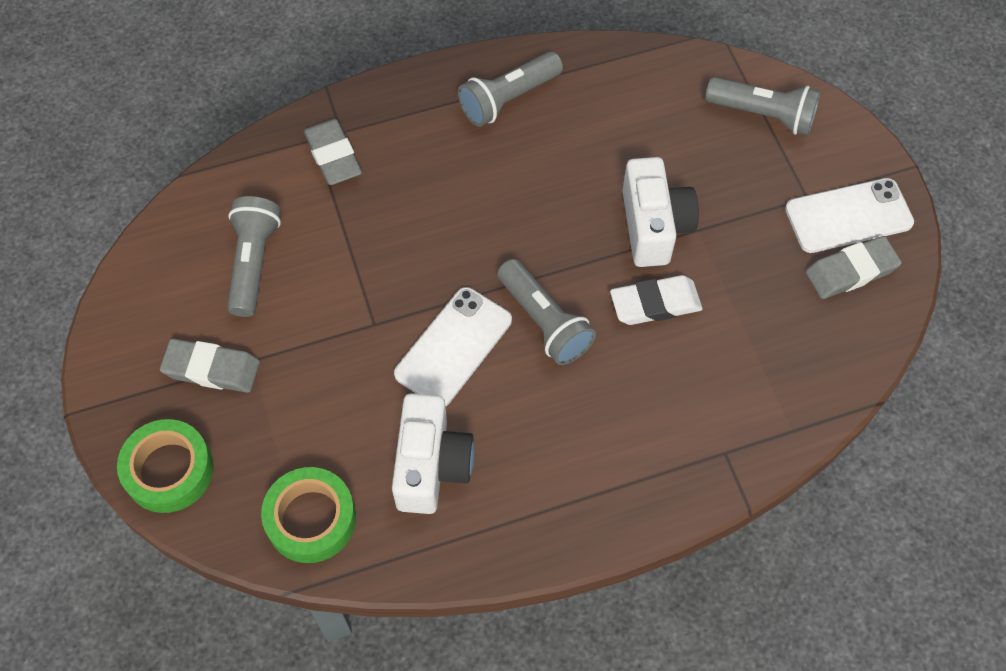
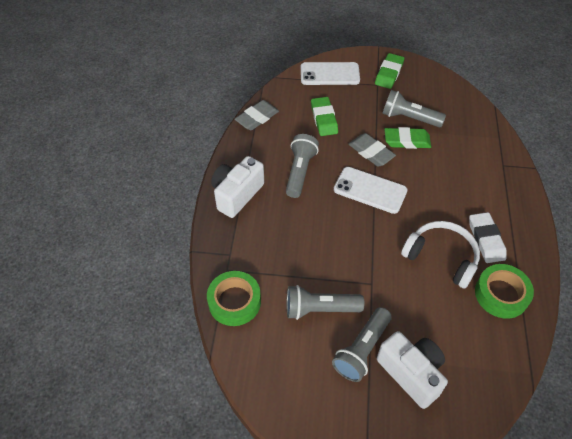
green eraser: 0 -> 3
grey eraser: 3 -> 2
white headphones: 0 -> 1

